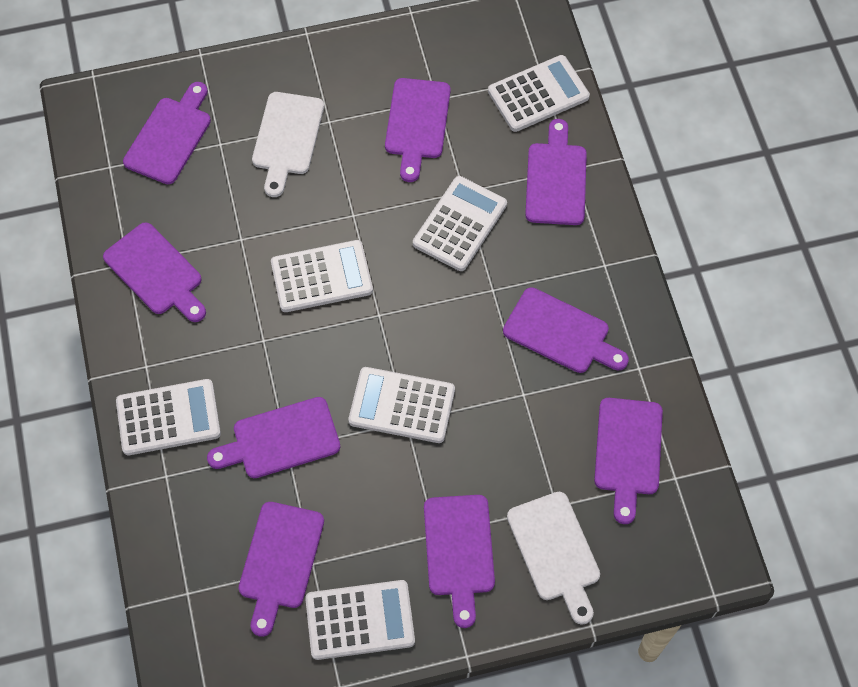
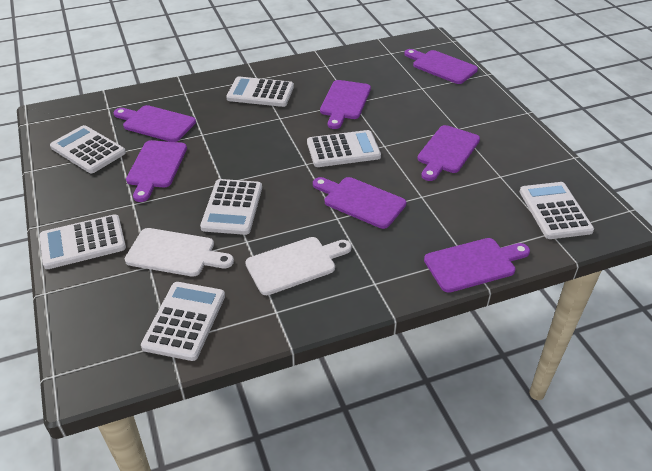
purple cutting board: 9 -> 7
white calculator: 6 -> 7

